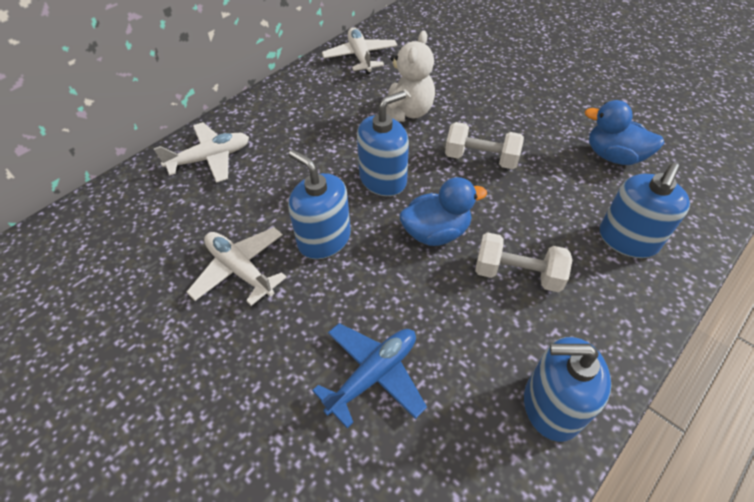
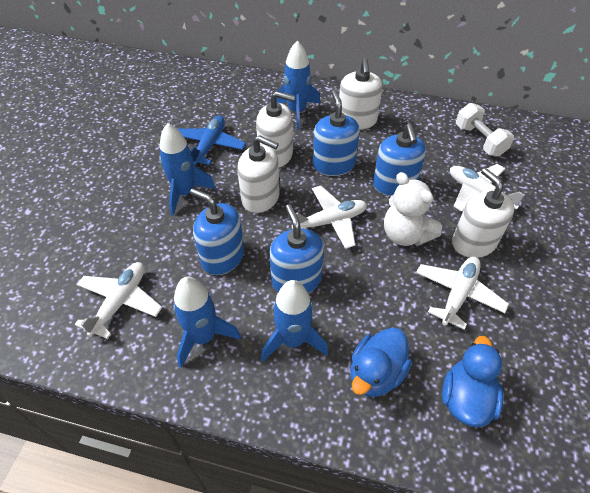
blue rocket: 0 -> 4
white dumbbell: 2 -> 1
white plane: 3 -> 4
white soap dispenser: 0 -> 4

